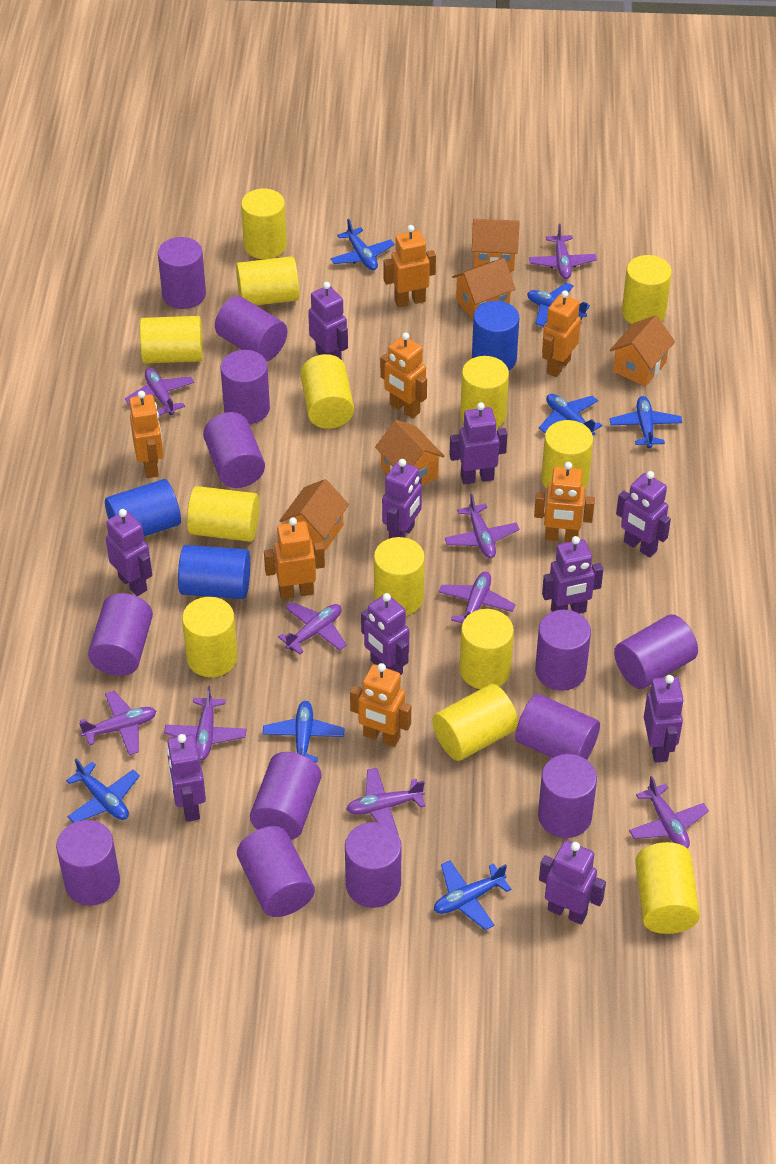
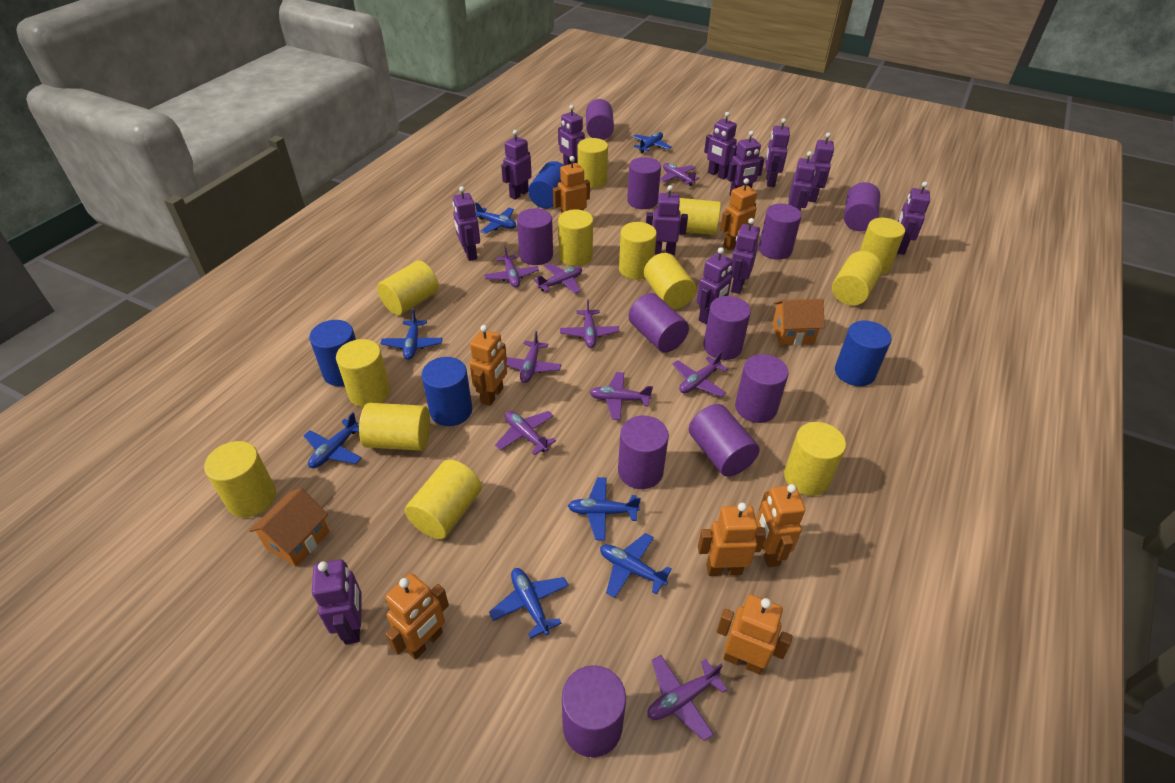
blue cylinder: 3 -> 4
orange house: 5 -> 2
purple cylinder: 13 -> 11
purple robot: 10 -> 13

